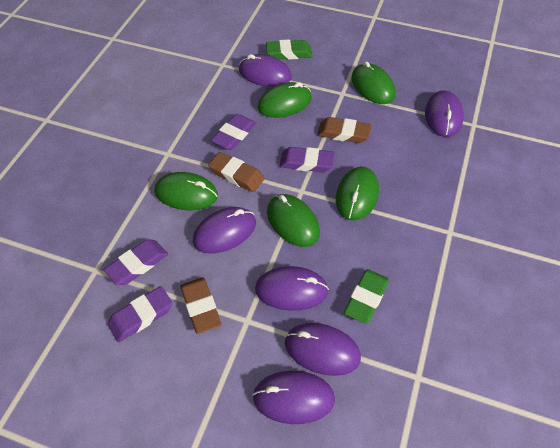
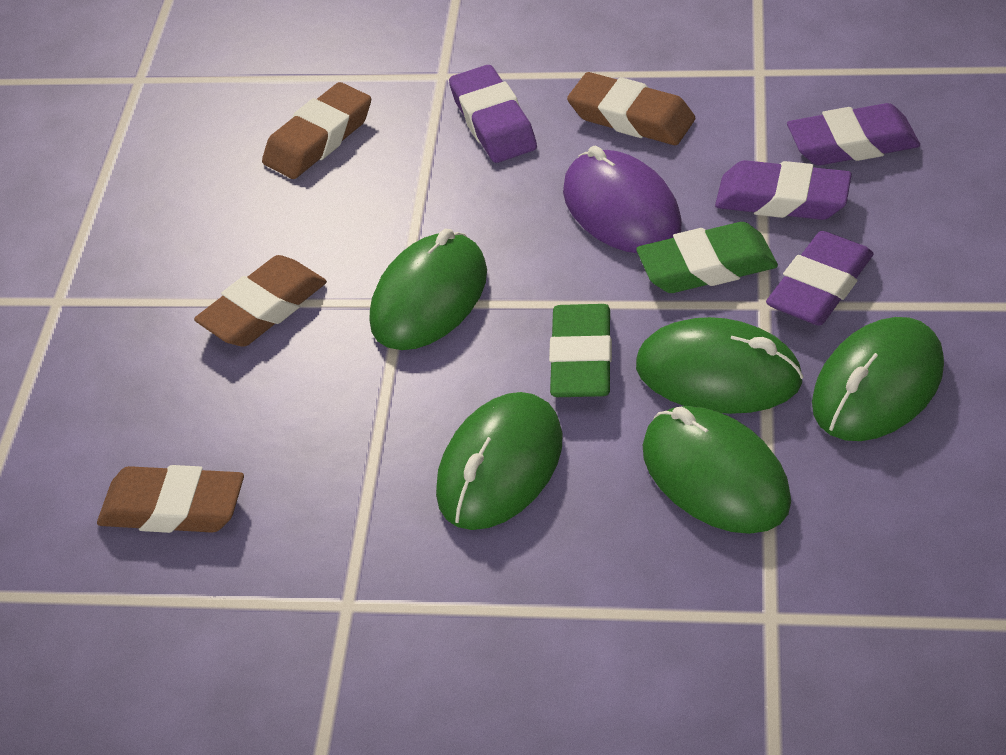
brown eraser: 3 -> 4
purple mouse: 6 -> 1

